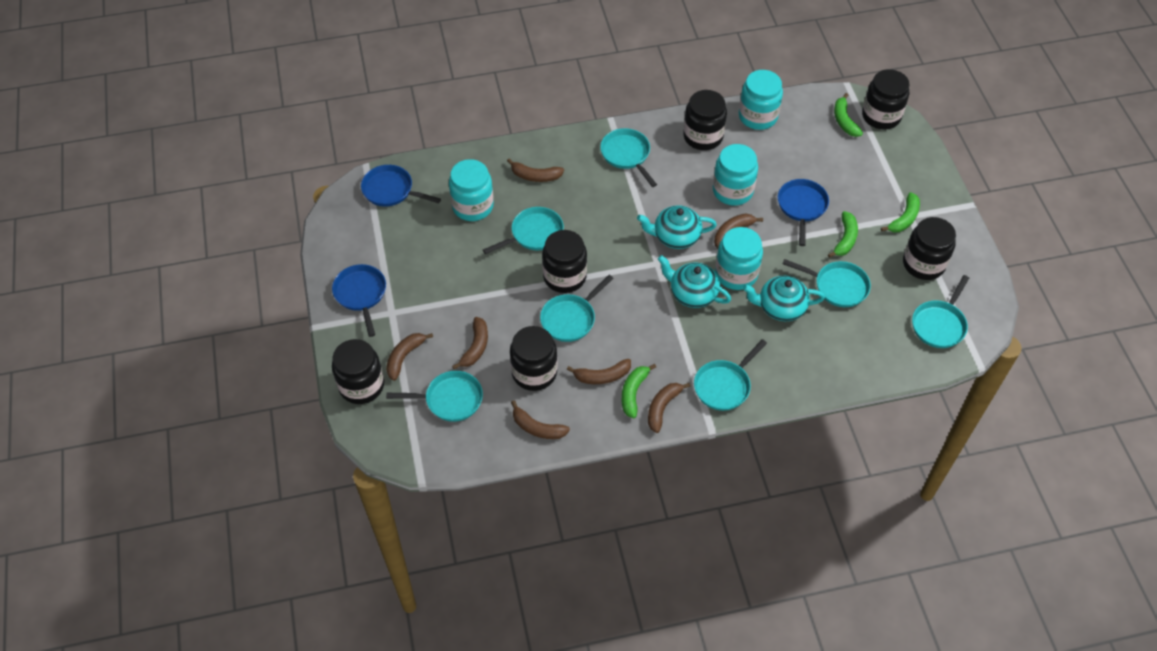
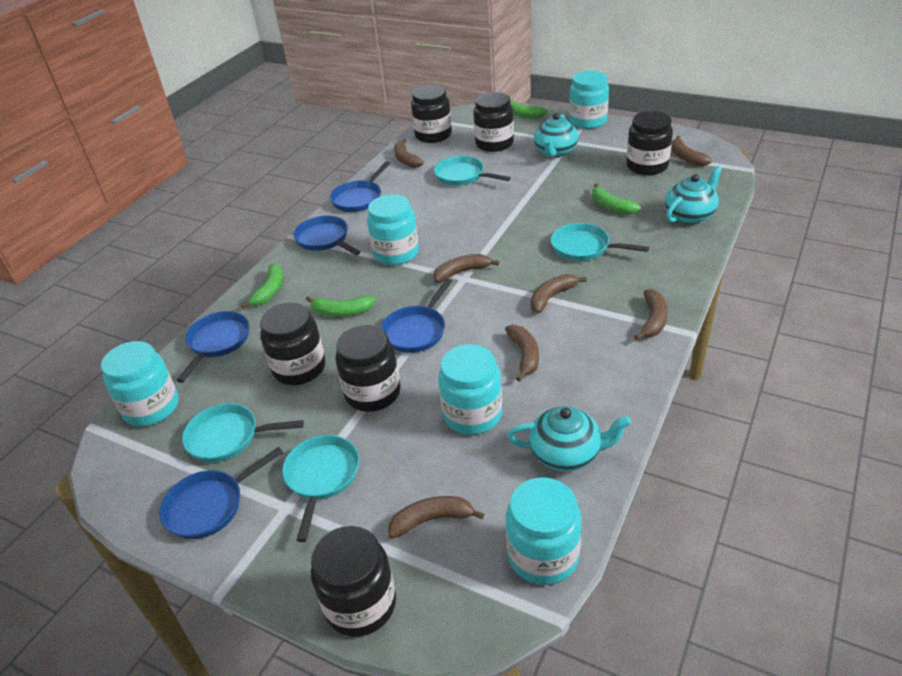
blue pan: 3 -> 5
turquoise jar: 4 -> 5
turquoise pan: 7 -> 4

